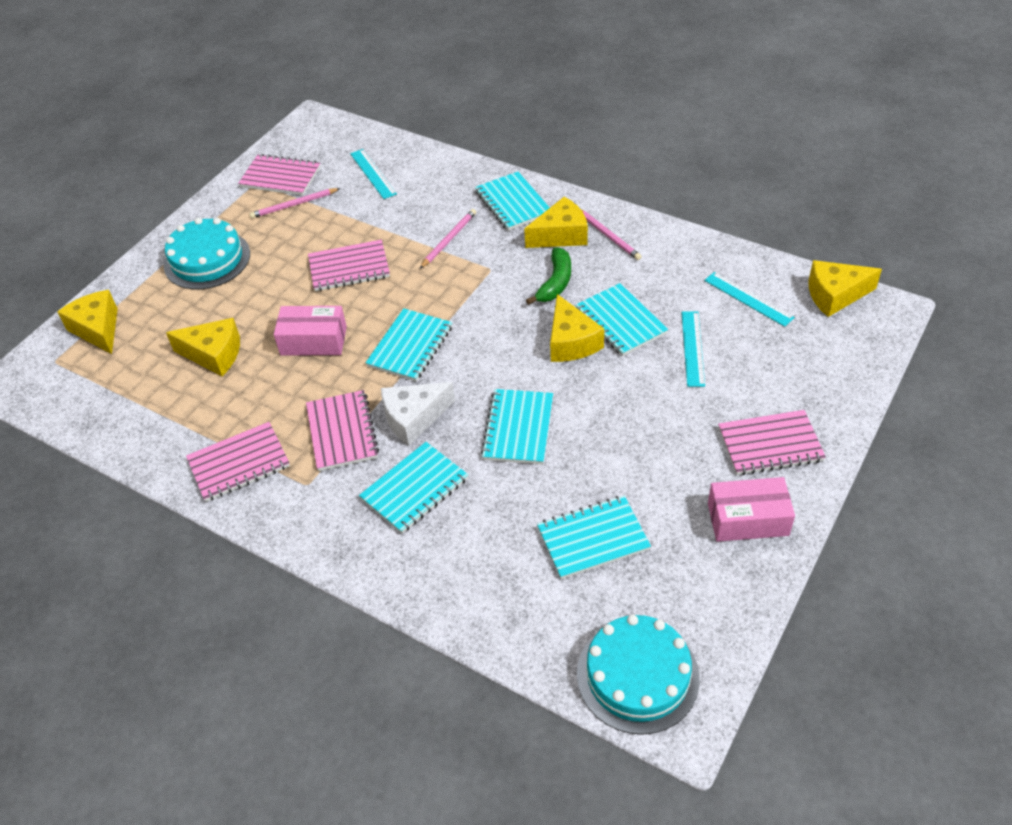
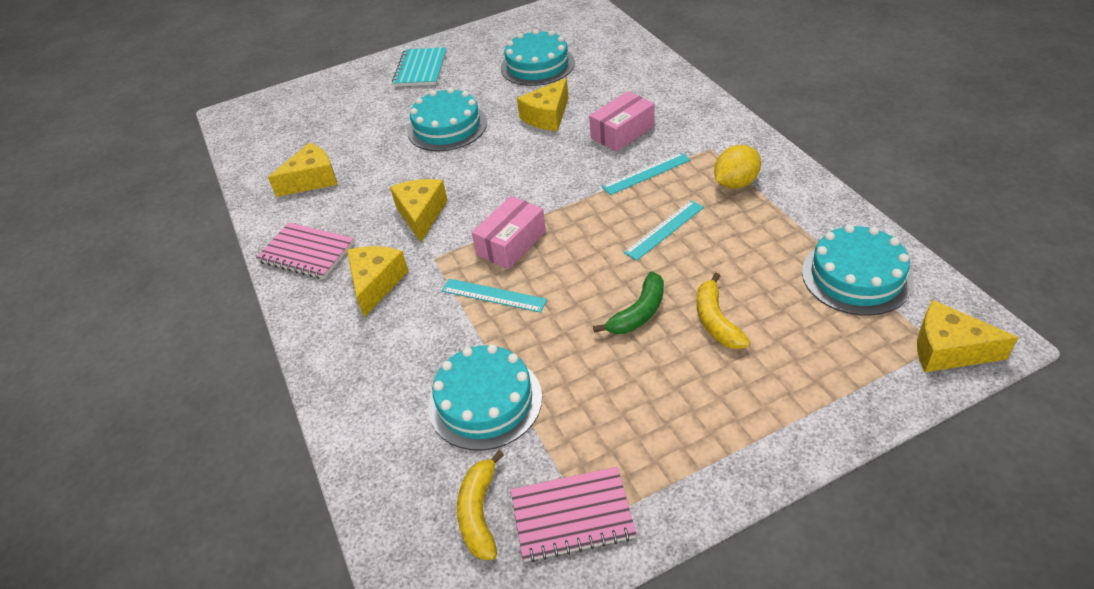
pink notebook: 5 -> 2
pink pencil: 3 -> 0
turquoise cake: 2 -> 4
turquoise notebook: 6 -> 1
white cheese: 1 -> 0
yellow banana: 0 -> 2
yellow lemon: 0 -> 1

